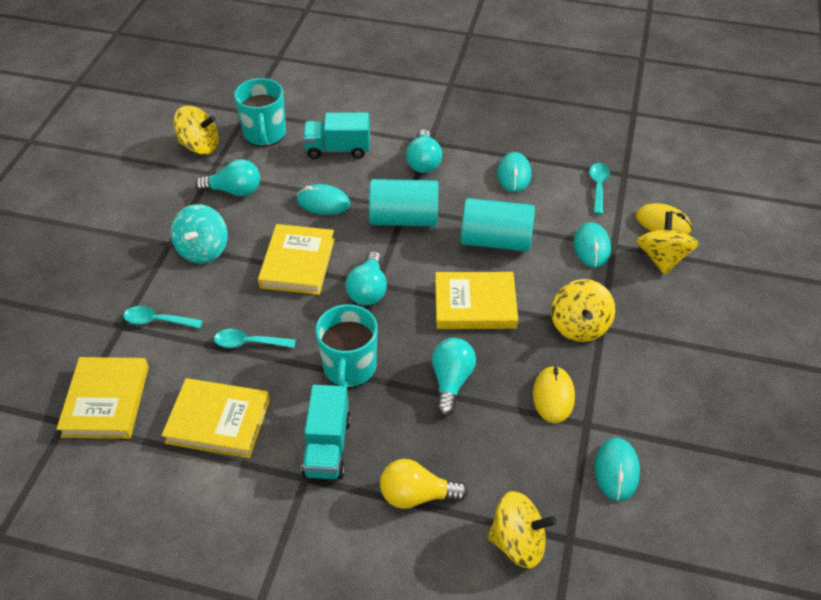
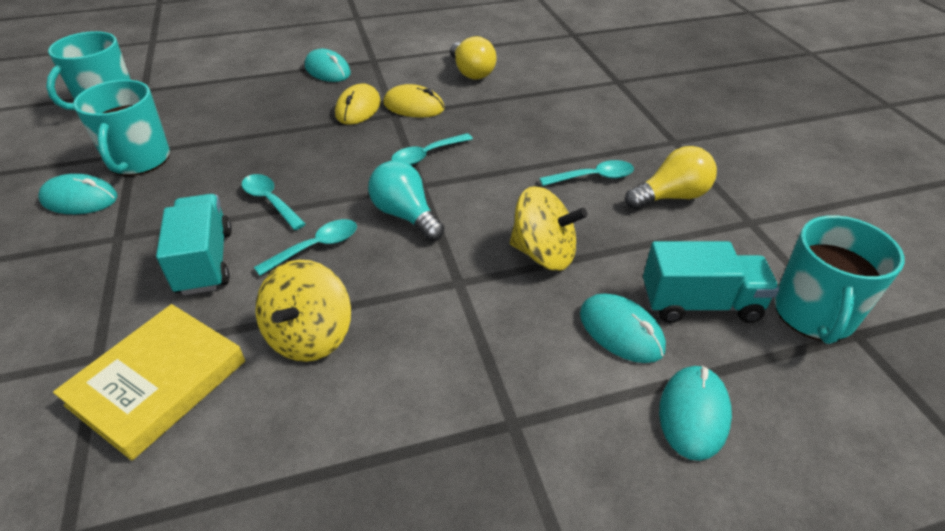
turquoise cylinder: 2 -> 0
turquoise light bulb: 4 -> 1
turquoise mug: 2 -> 3
turquoise spinning top: 1 -> 0
turquoise spoon: 3 -> 4
yellow book: 4 -> 1
yellow light bulb: 1 -> 2
yellow spinning top: 4 -> 2

